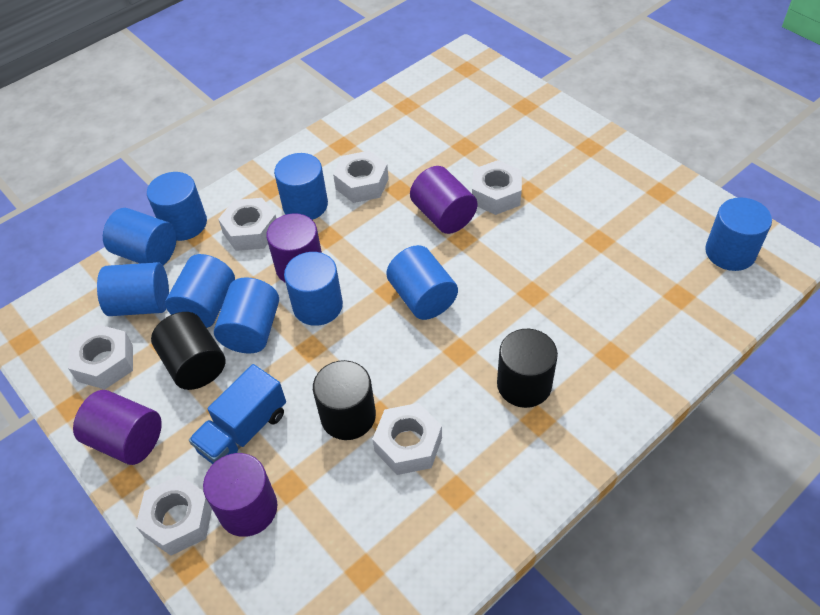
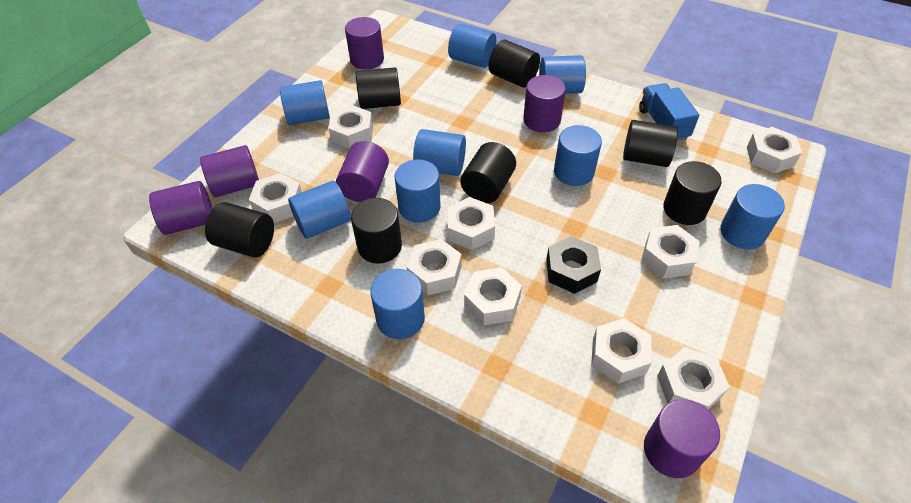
black cylinder: 3 -> 7
black nut: 0 -> 1
purple cylinder: 4 -> 6
white nut: 6 -> 9

